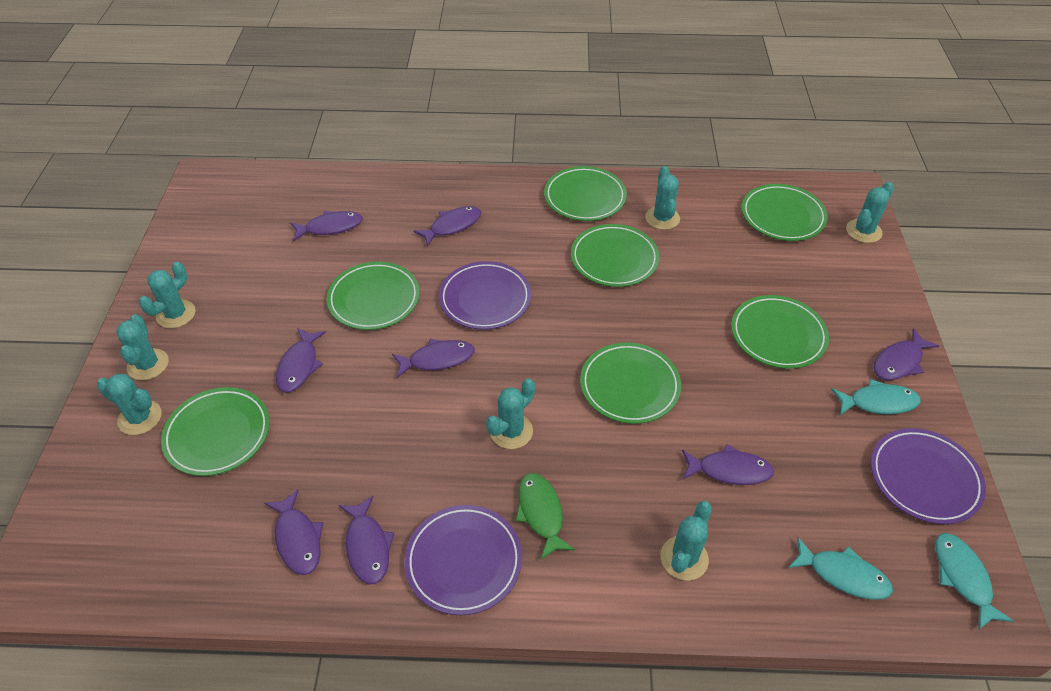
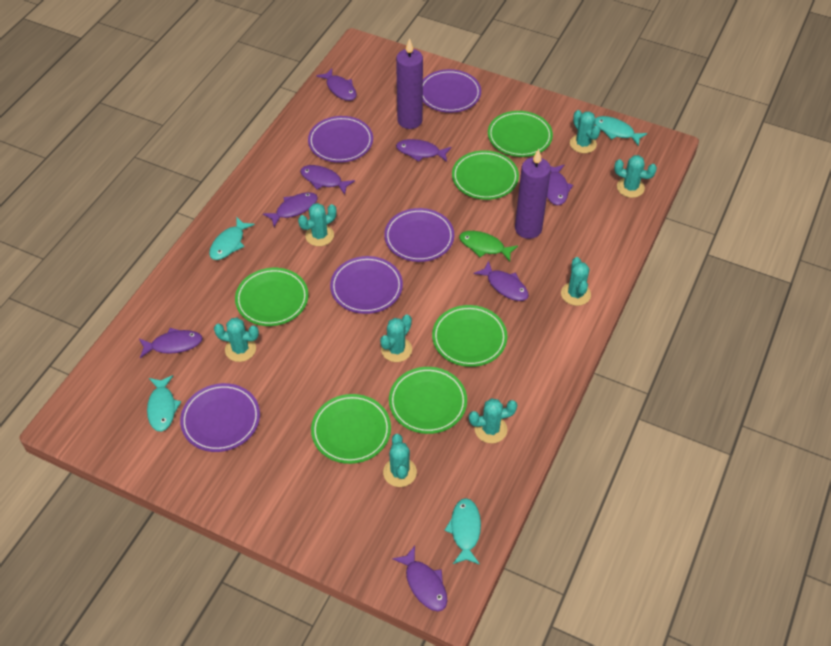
green plate: 7 -> 6
purple candle: 0 -> 2
purple plate: 3 -> 5
turquoise cactus: 7 -> 8
turquoise fish: 3 -> 4

